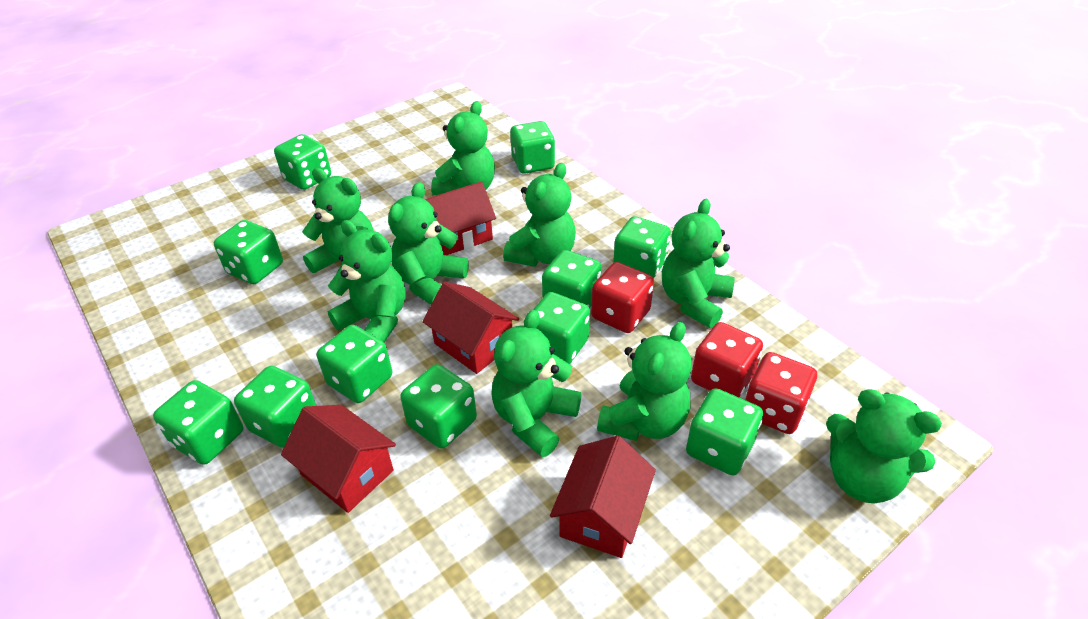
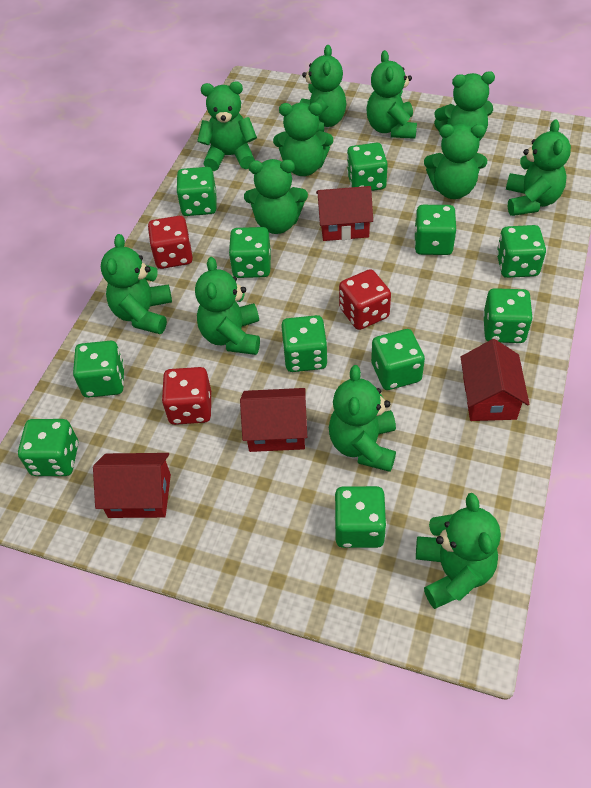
green teddy bear: 9 -> 12

